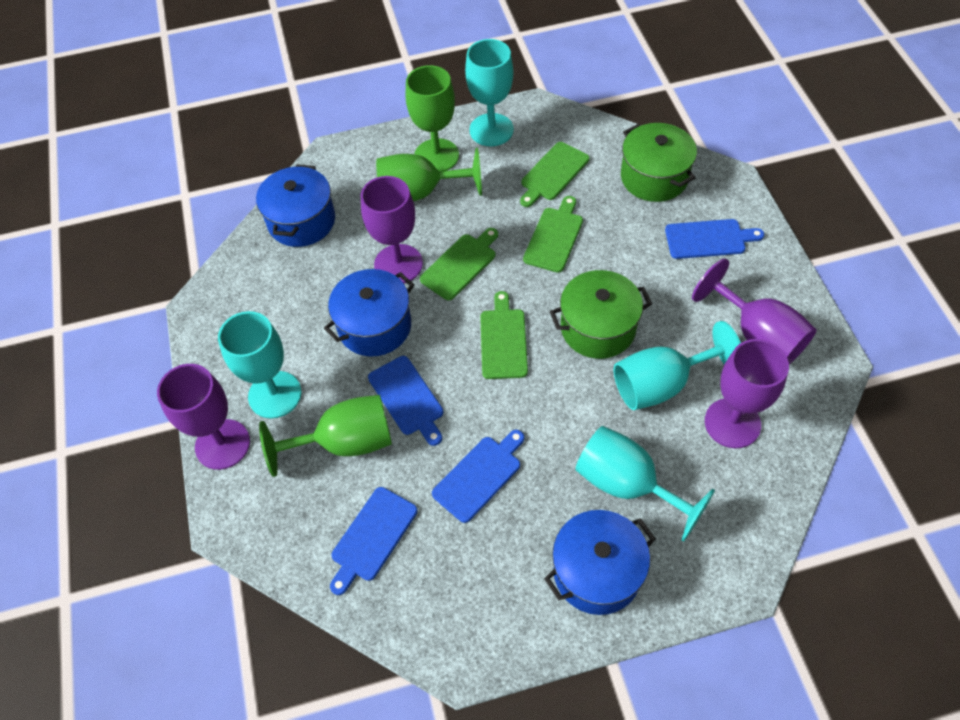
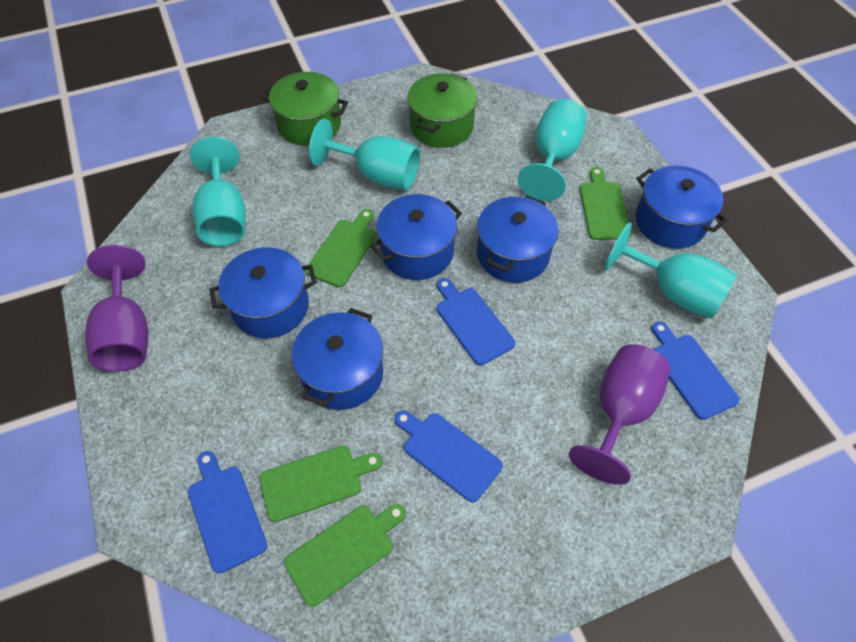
blue pot: 3 -> 5
green goblet: 3 -> 0
purple goblet: 4 -> 2

